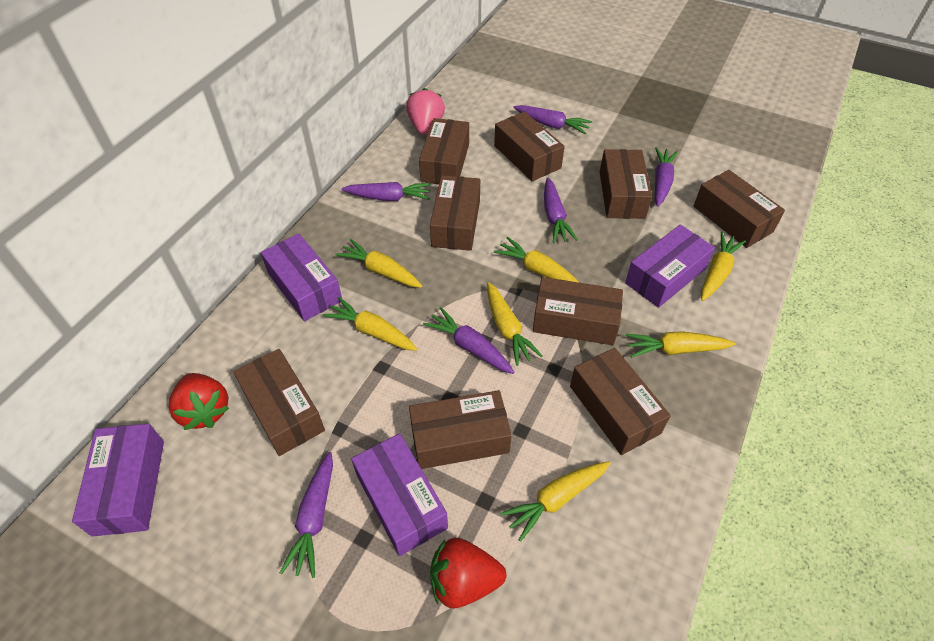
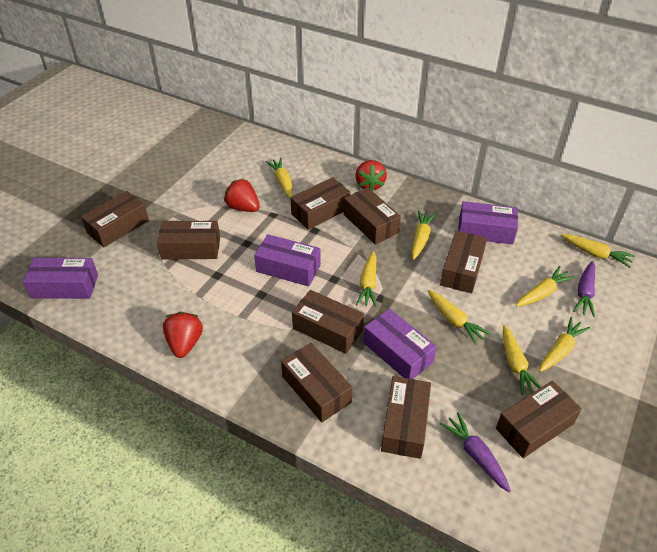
pink strawberry: 1 -> 0
purple carrot: 6 -> 2
red strawberry: 2 -> 3
yellow carrot: 7 -> 8

